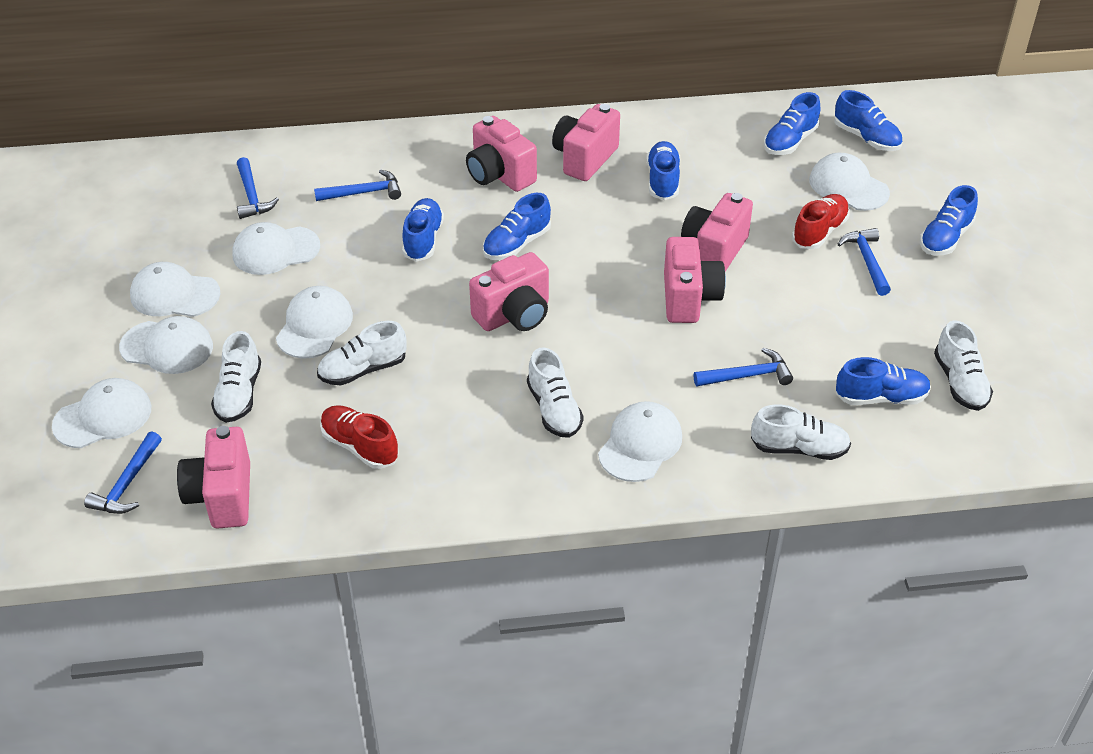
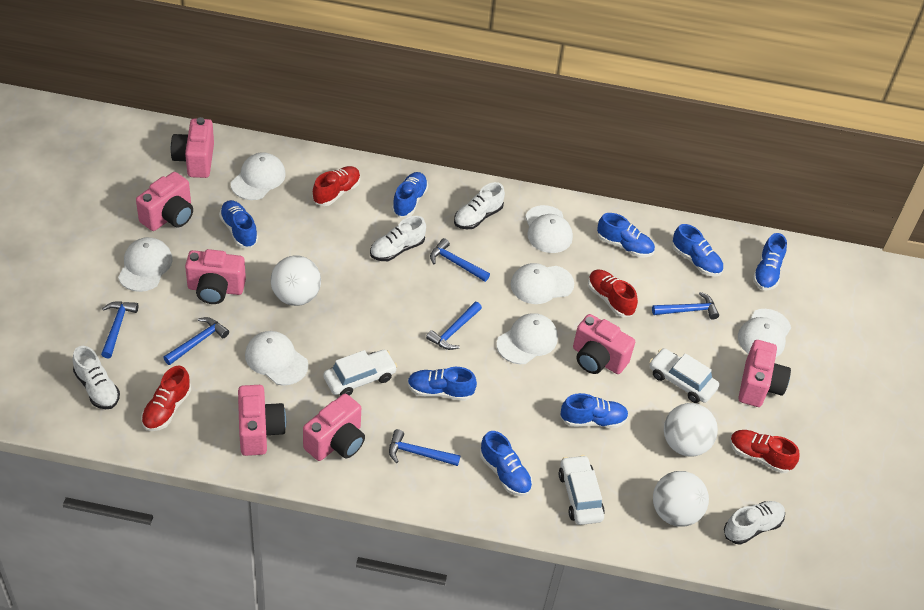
blue hammer: 5 -> 6
blue shoe: 7 -> 8
pink camera: 6 -> 7
red shoe: 2 -> 4
white ball: 0 -> 3
white car: 0 -> 3
white shoe: 5 -> 4

